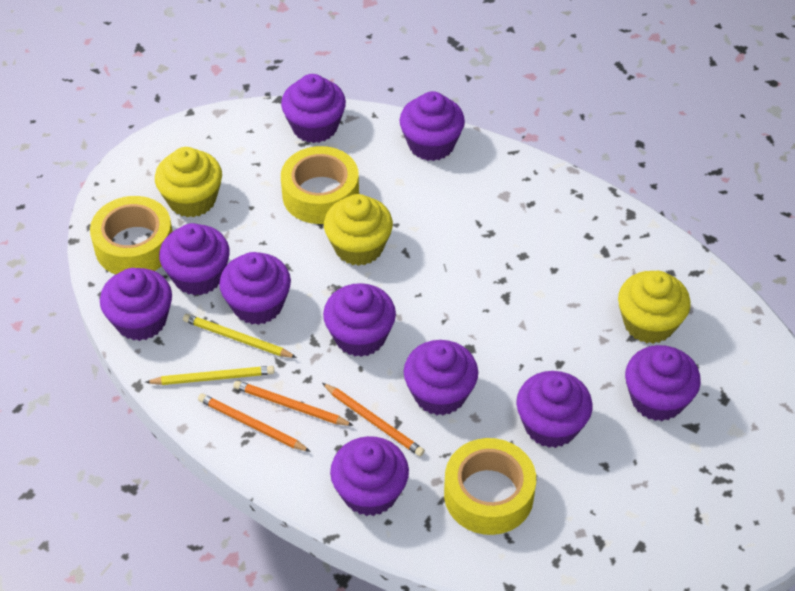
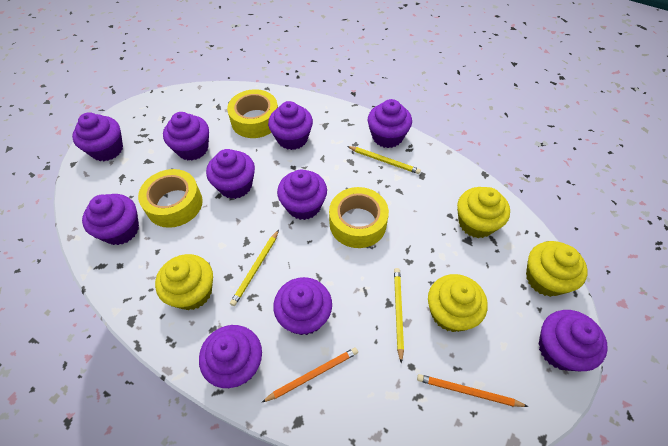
orange pencil: 3 -> 2
yellow cupcake: 3 -> 4
yellow pencil: 2 -> 3

